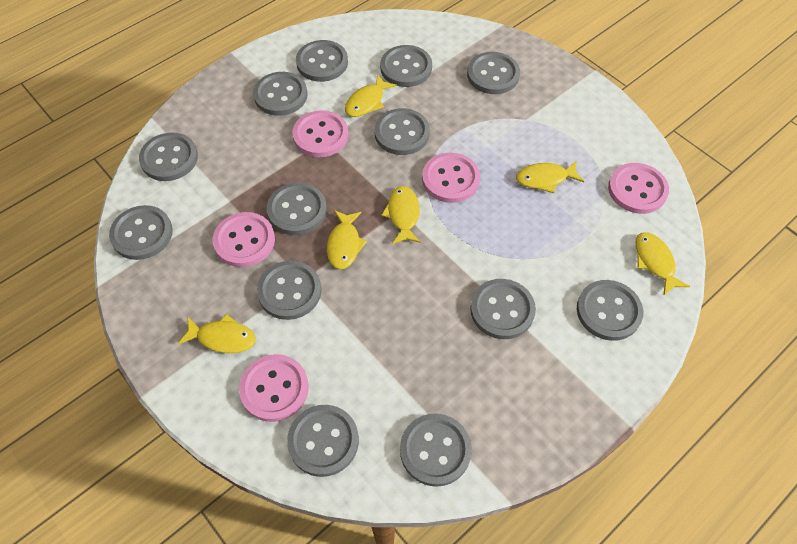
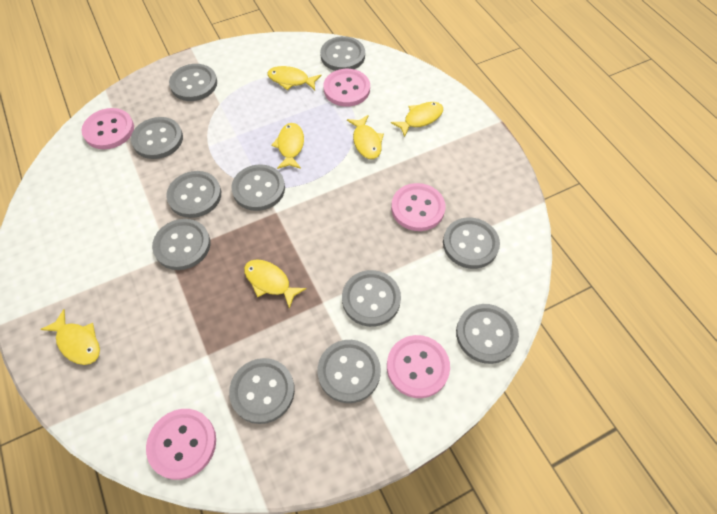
grey button: 13 -> 11

